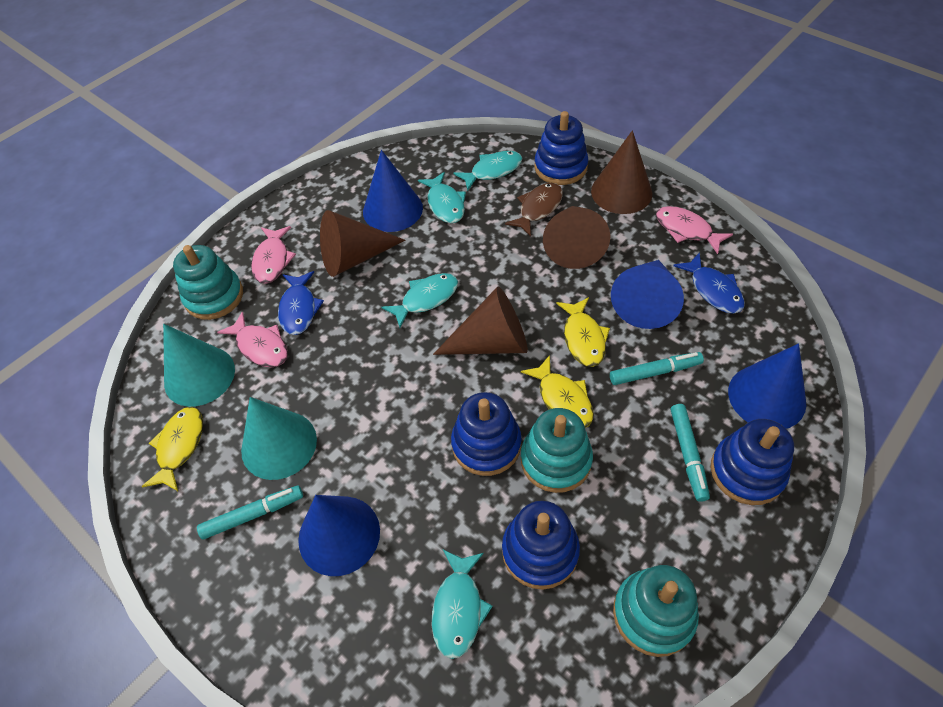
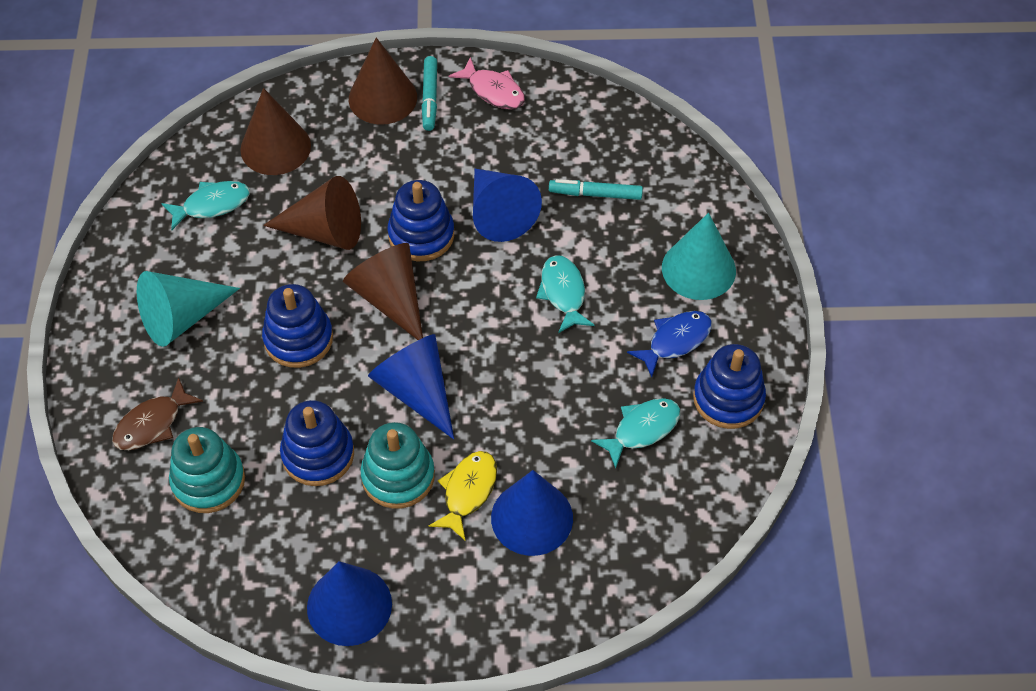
blue fish: 2 -> 1
pink fish: 3 -> 1
turquoise fish: 4 -> 3
turquoise marker: 3 -> 2
turquoise stacking toy: 3 -> 2
yellow fish: 3 -> 1

